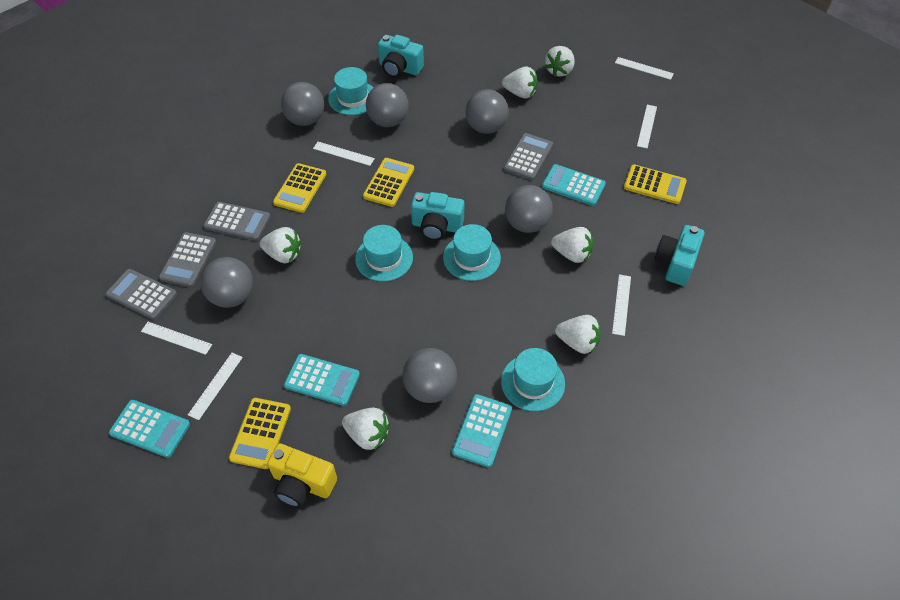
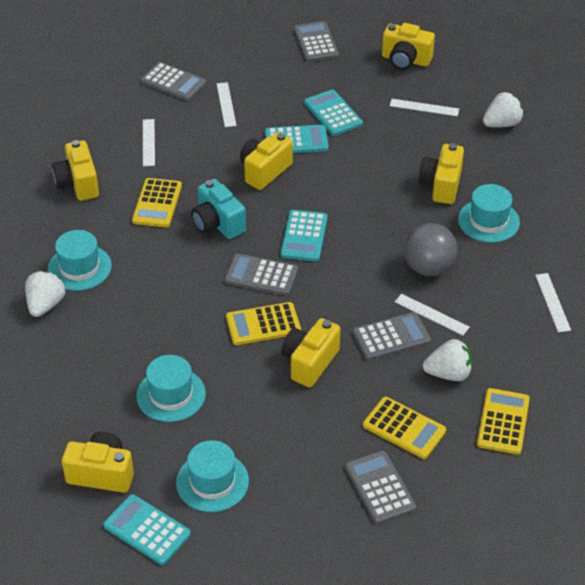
grey ball: 6 -> 1
grey calculator: 4 -> 5
turquoise camera: 3 -> 1
white ruler: 6 -> 5
white strawberry: 6 -> 3
yellow camera: 1 -> 6

